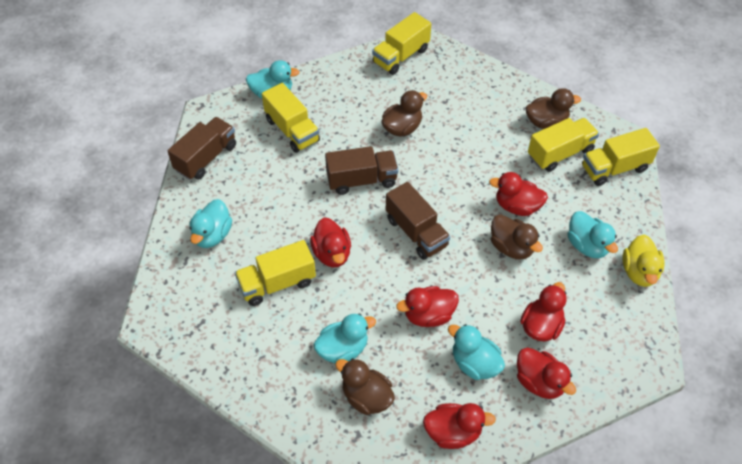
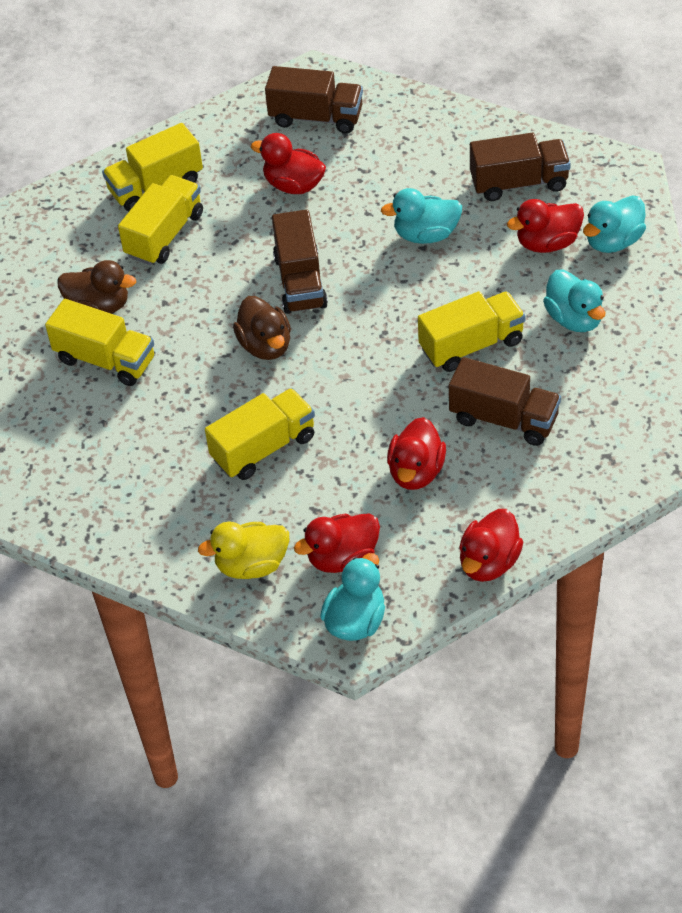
brown duck: 4 -> 2
brown truck: 3 -> 4
red duck: 6 -> 5
turquoise duck: 5 -> 4

